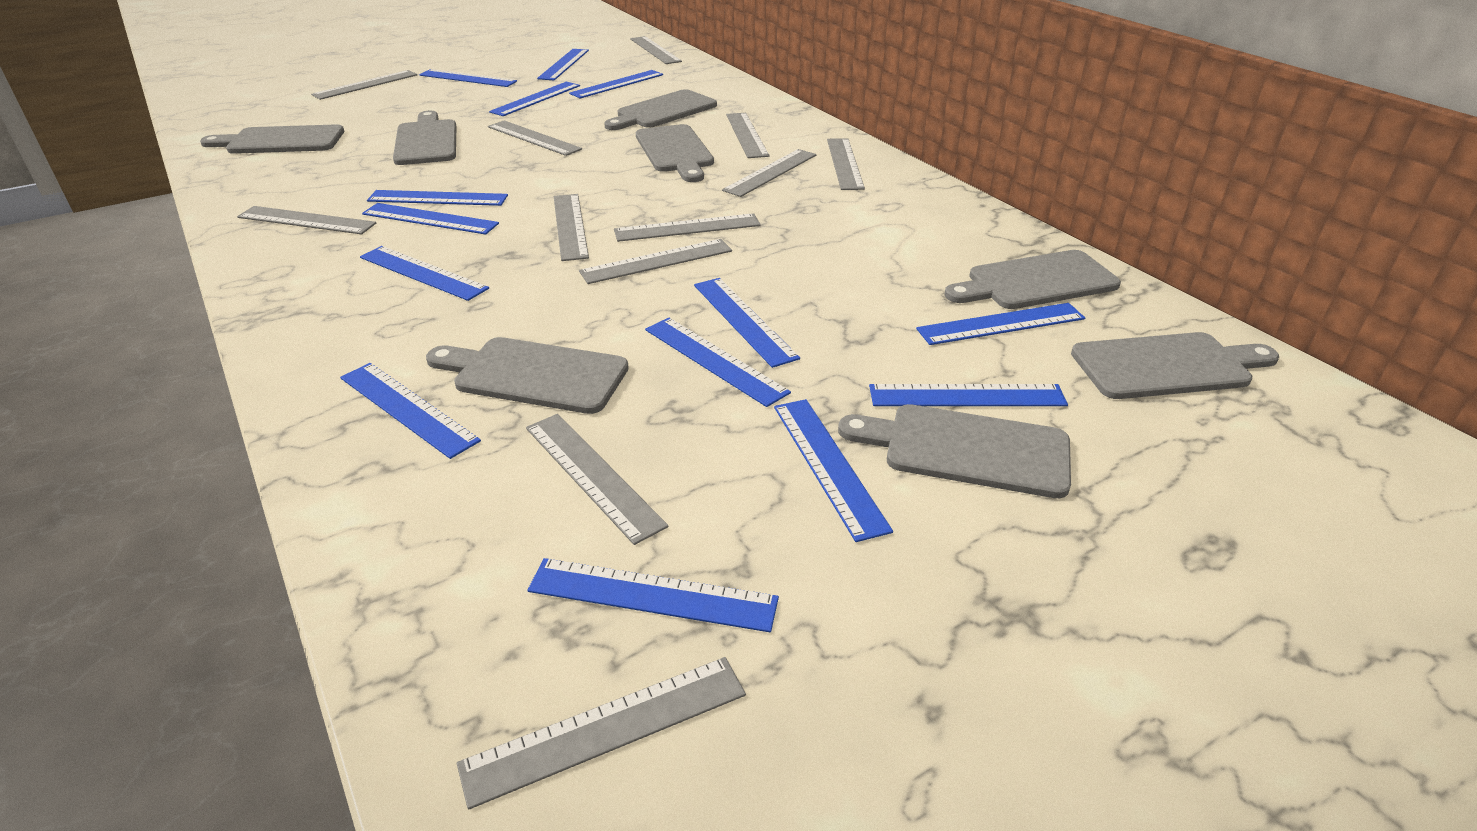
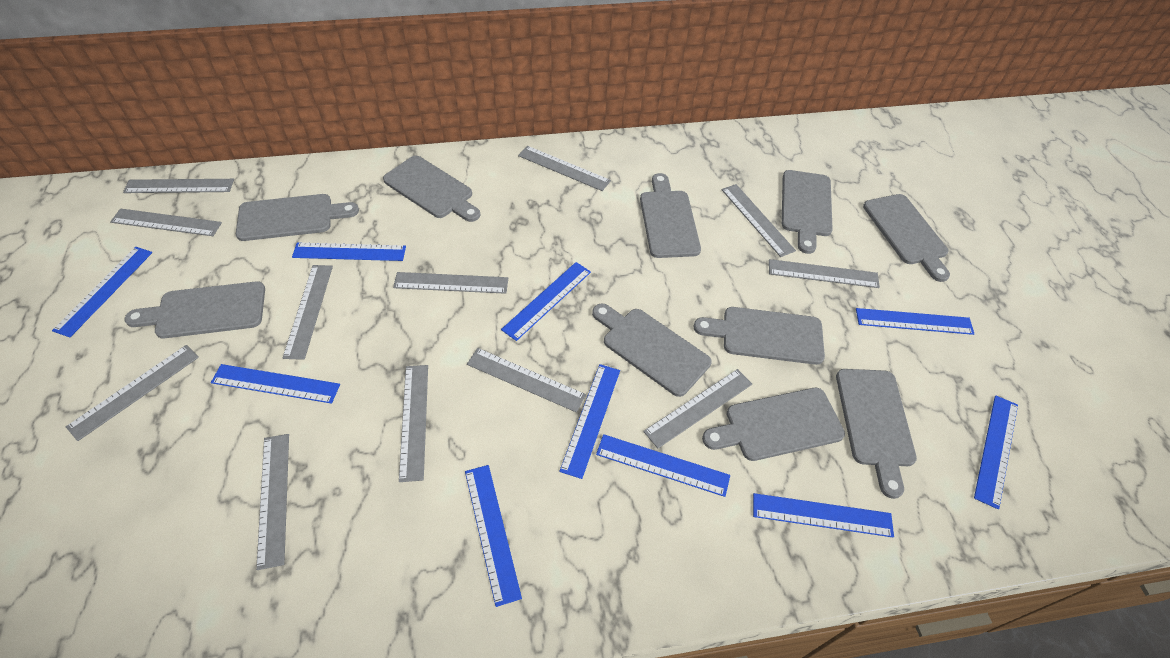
blue ruler: 14 -> 10
grey cutting board: 8 -> 10

